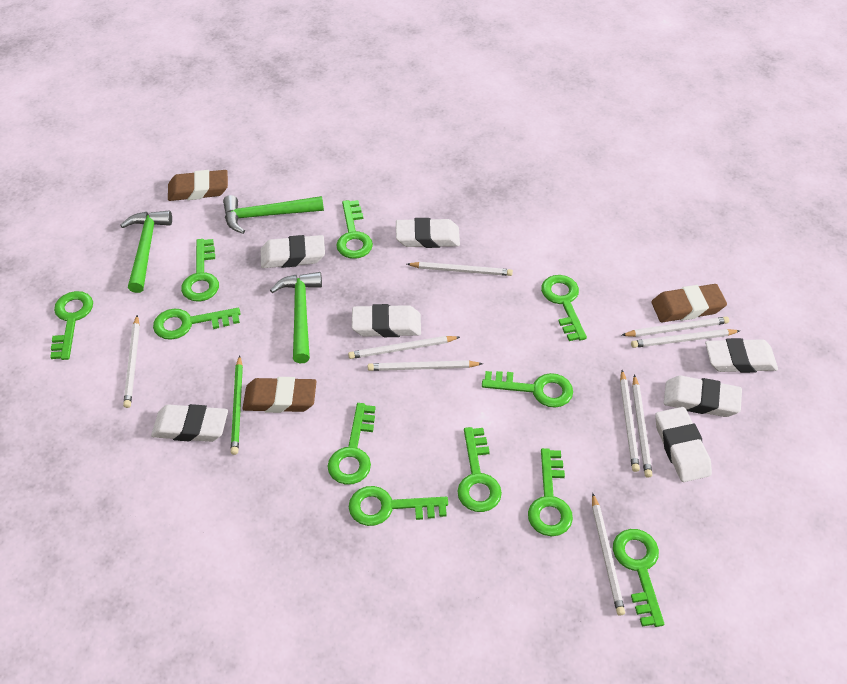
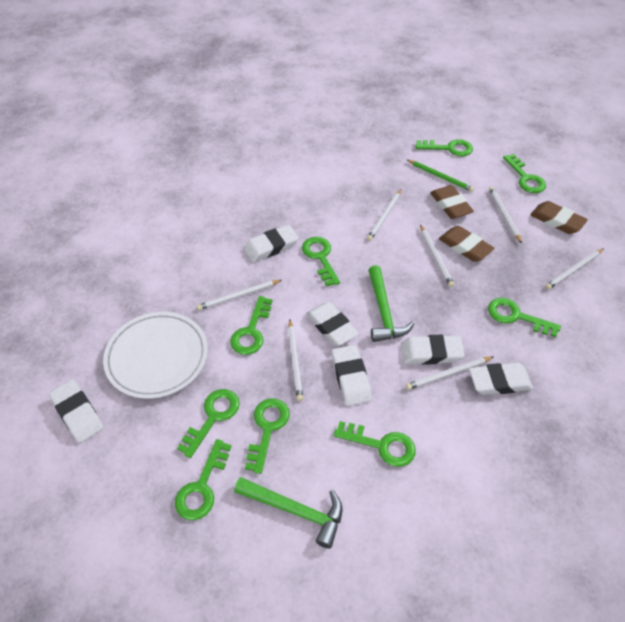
green hammer: 3 -> 2
green key: 11 -> 9
white eraser: 7 -> 6
white pencil: 9 -> 7
white plate: 0 -> 1

